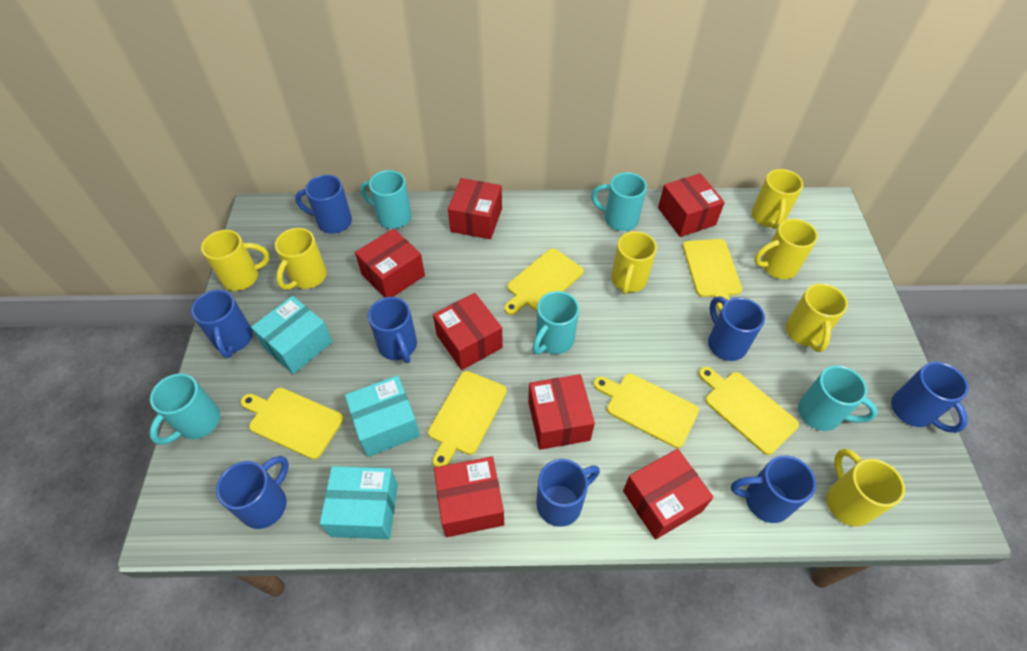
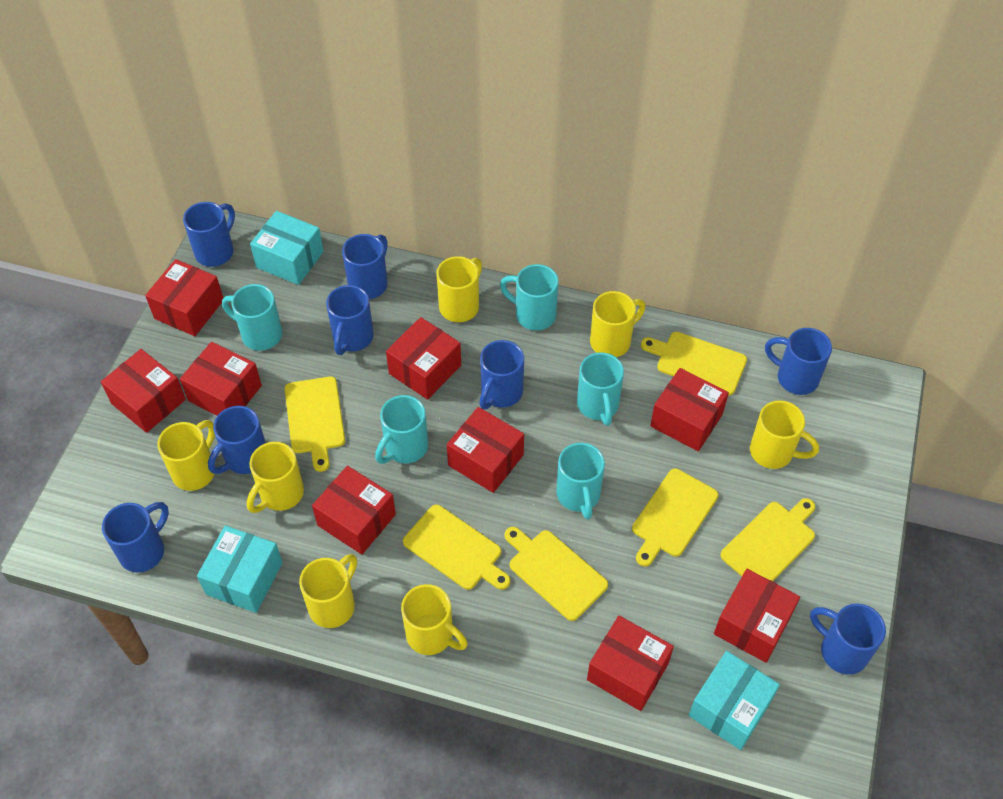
red box: 7 -> 9

